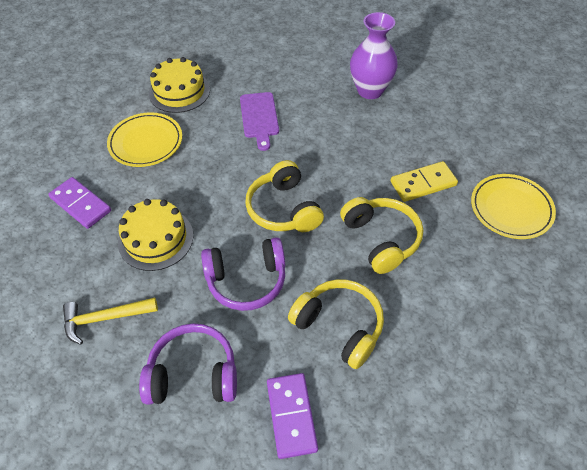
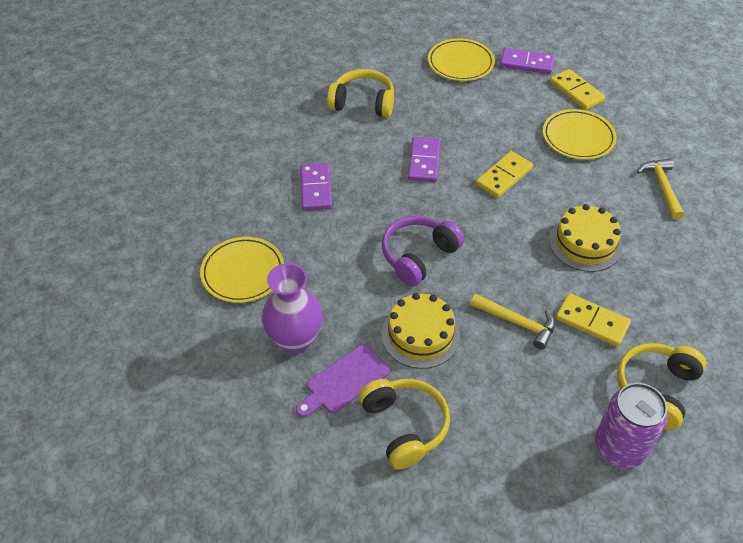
purple can: 0 -> 1
purple domino: 2 -> 3
purple headphones: 2 -> 1
yellow domino: 1 -> 3
yellow hammer: 1 -> 2
yellow plate: 2 -> 3

